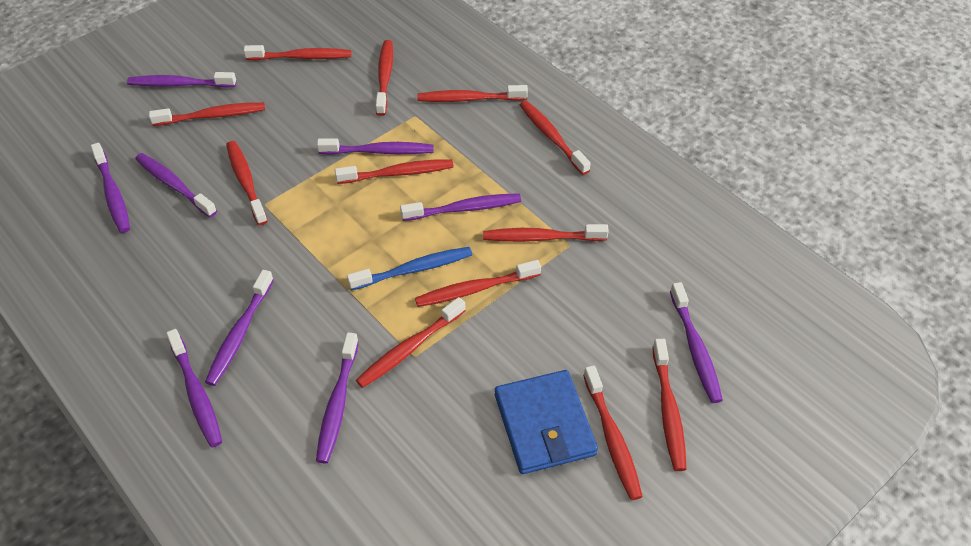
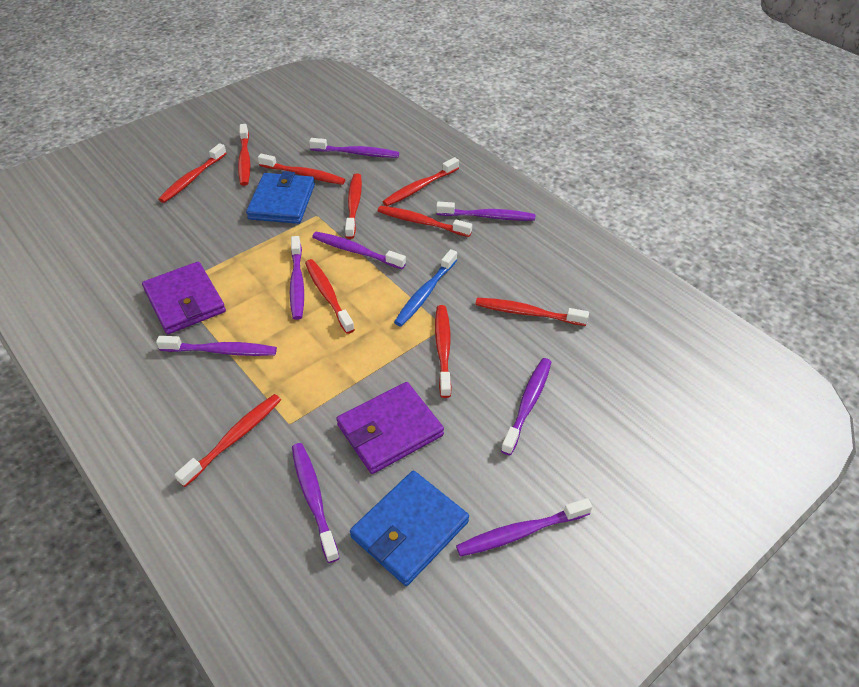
blue wallet: 1 -> 2
purple toothbrush: 9 -> 8
purple wallet: 0 -> 2
red toothbrush: 12 -> 10

